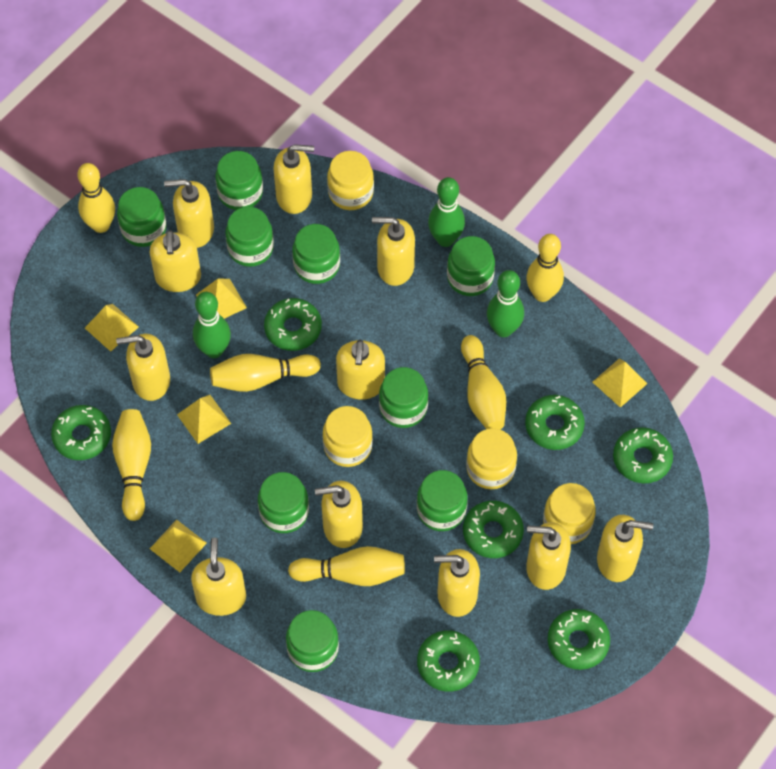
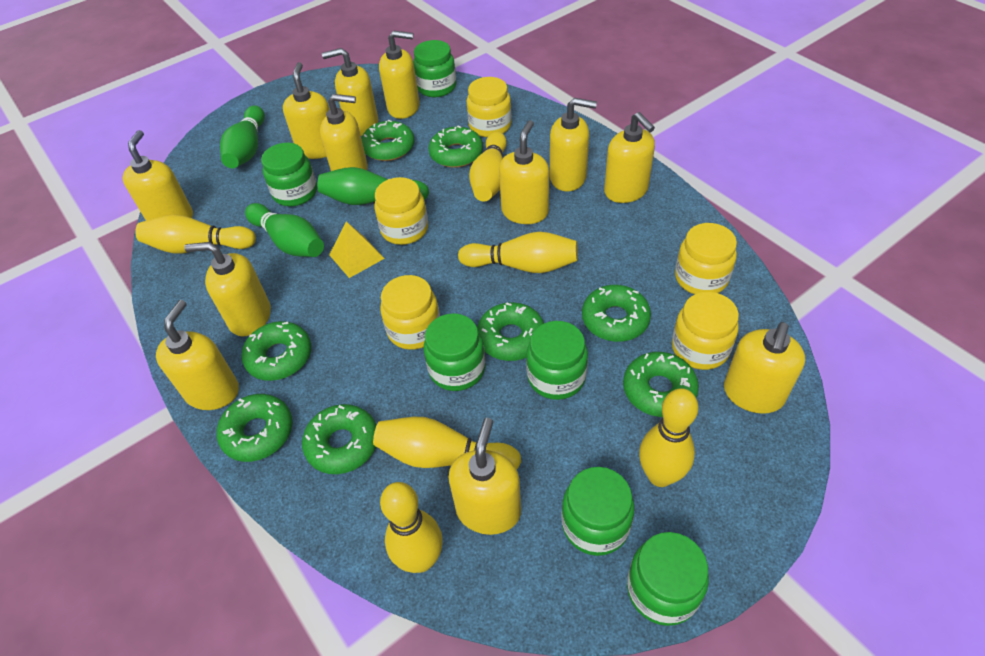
green donut: 7 -> 8
green jar: 9 -> 6
yellow jar: 4 -> 5
yellow pyramid: 5 -> 1
yellow soap dispenser: 11 -> 12

